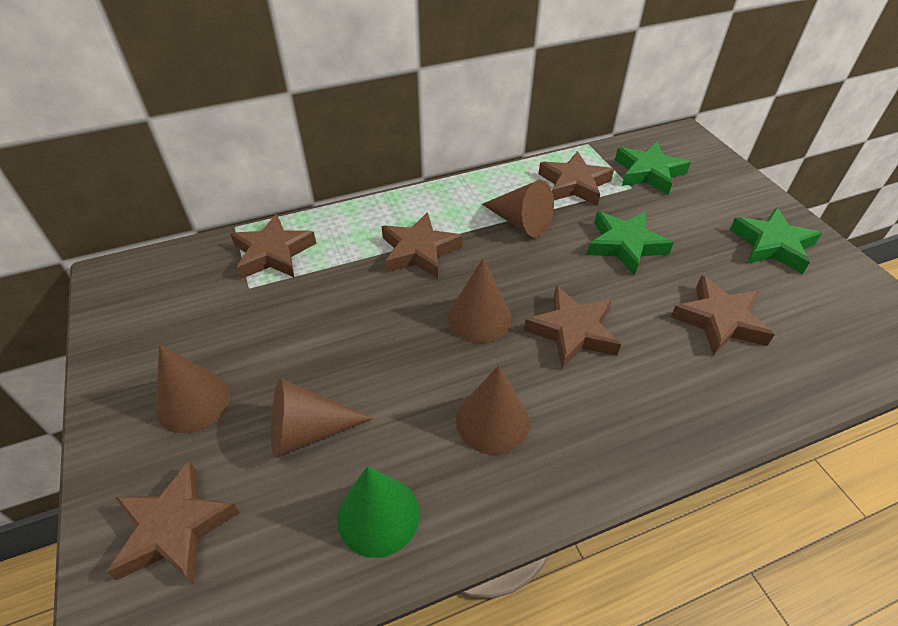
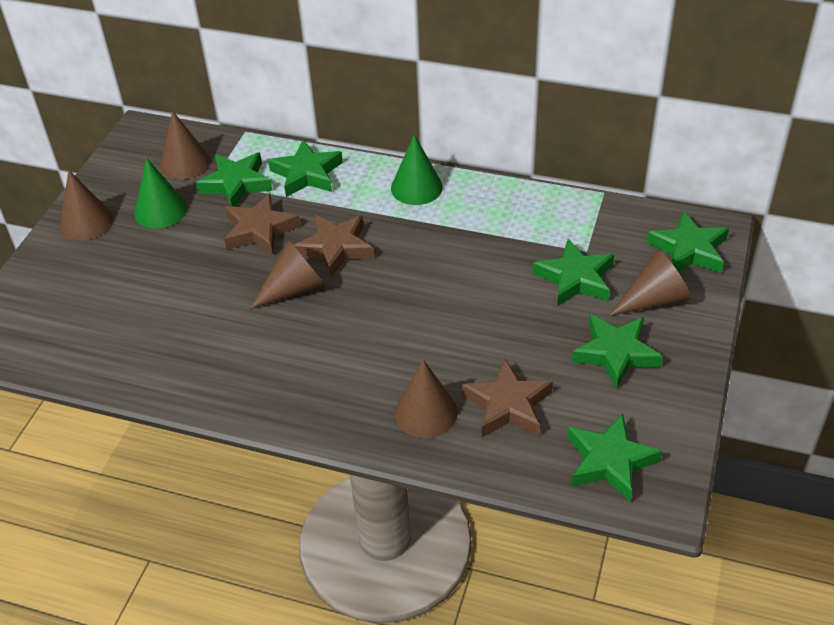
brown star: 6 -> 3
green cone: 1 -> 2
green star: 3 -> 6

